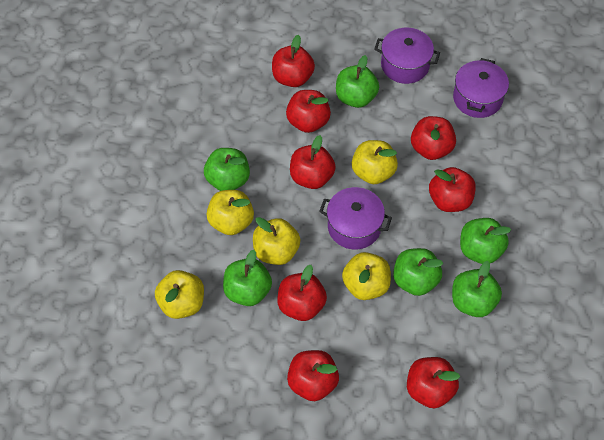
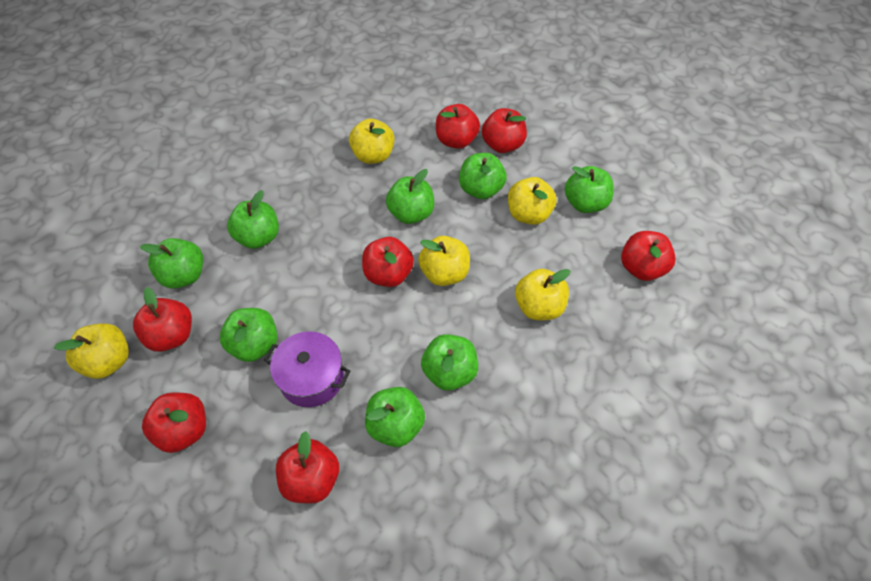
green apple: 6 -> 8
purple pot: 3 -> 1
red apple: 8 -> 7

